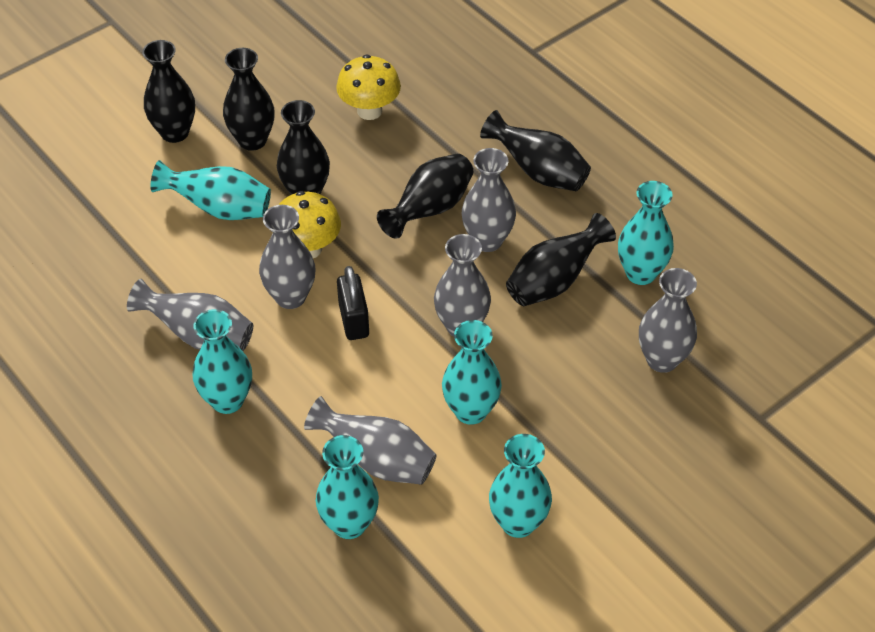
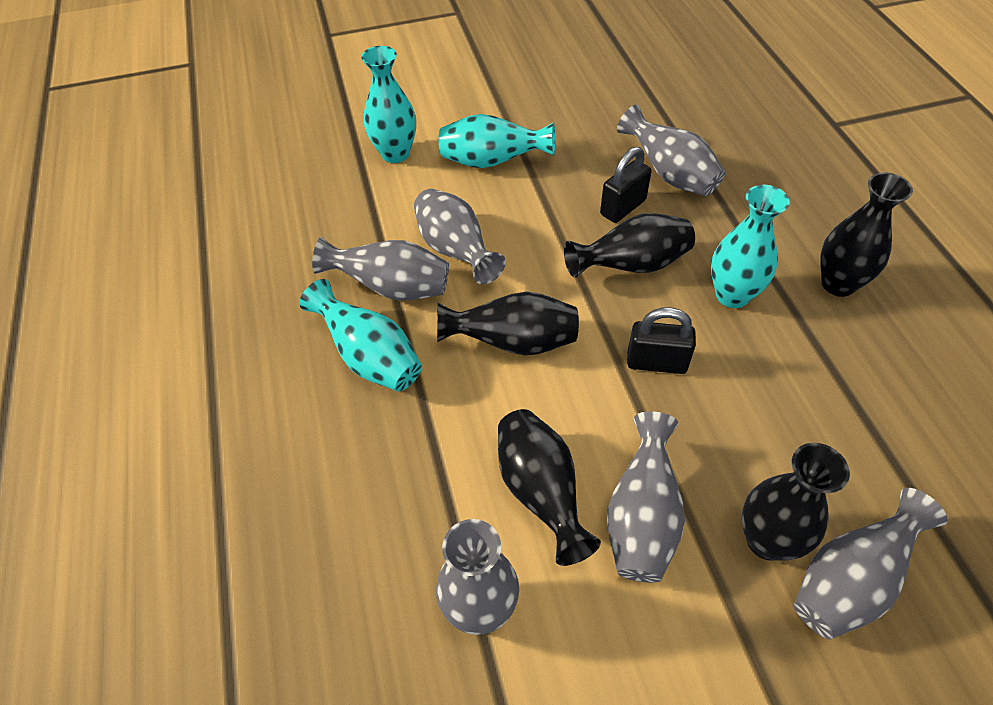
black padlock: 1 -> 2
black vase: 6 -> 5
turquoise vase: 6 -> 4
yellow mushroom: 2 -> 0

